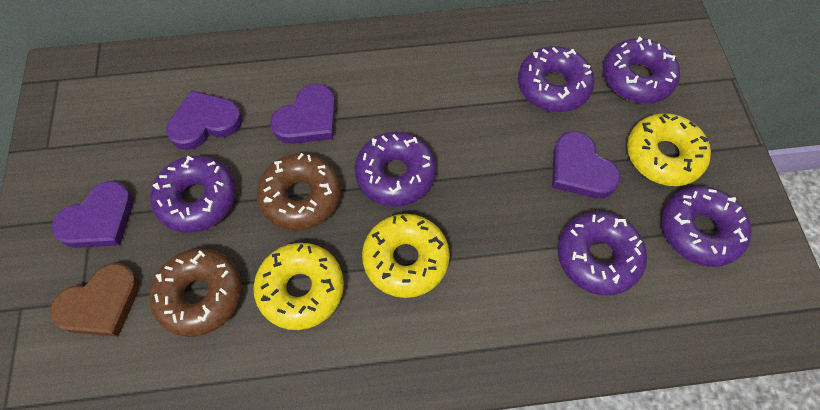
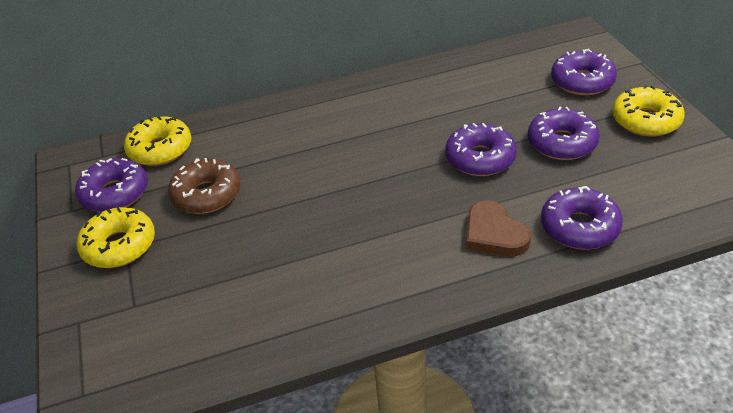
brown donut: 2 -> 1
purple donut: 6 -> 5
purple heart: 4 -> 0

